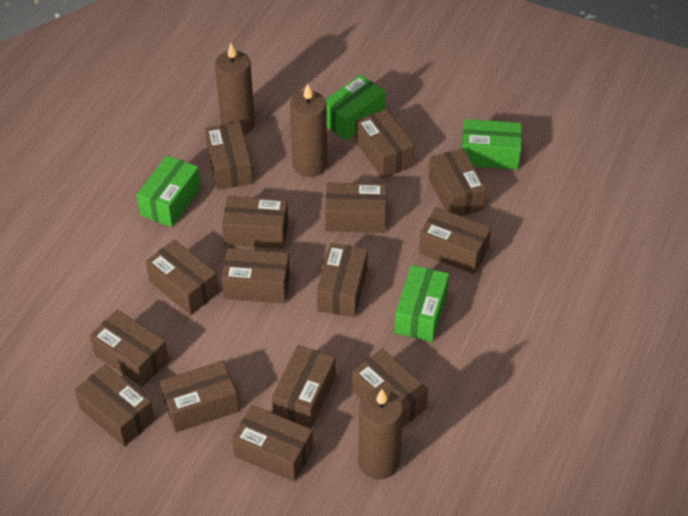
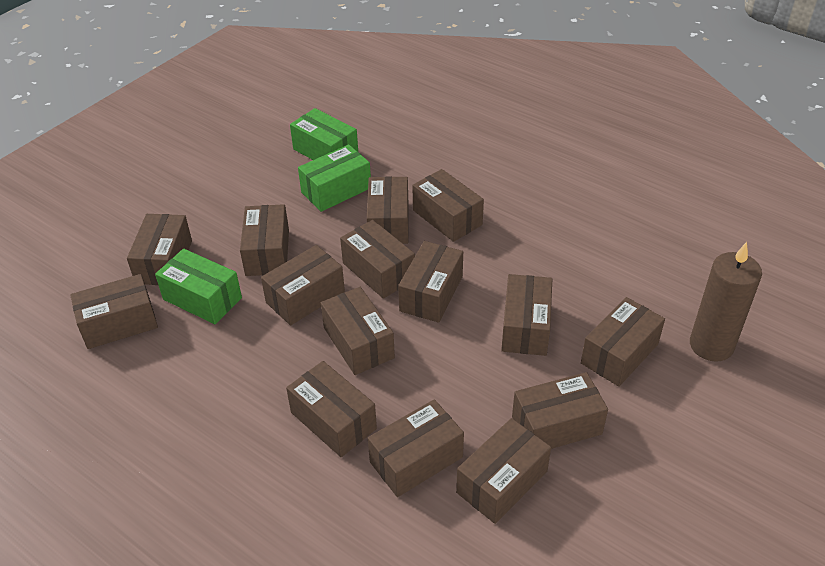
brown candle: 3 -> 1
green box: 4 -> 3

